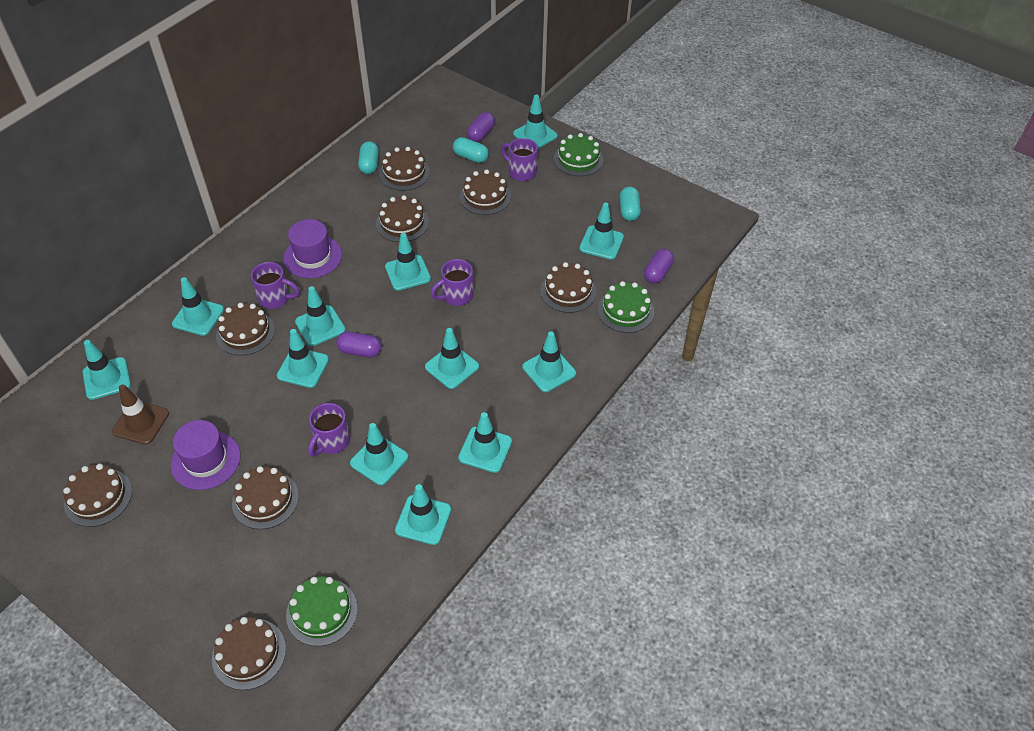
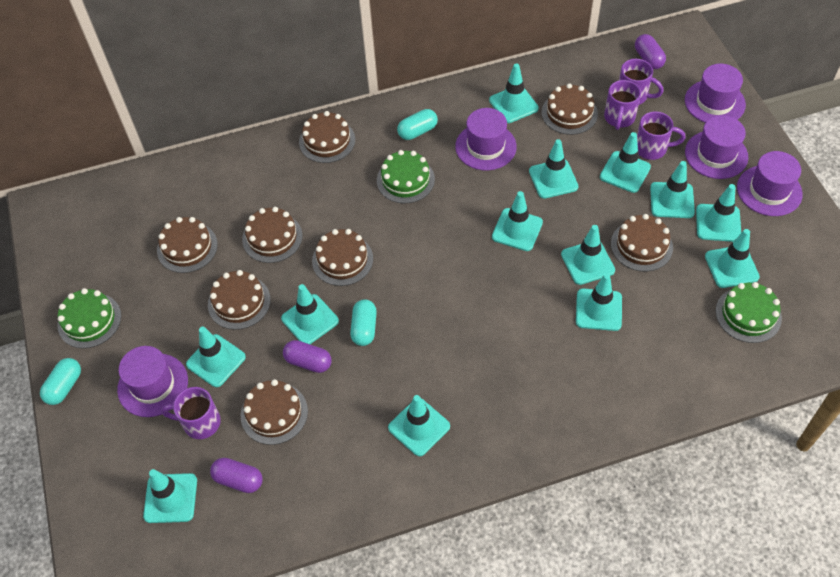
brown traffic cone: 1 -> 0
purple hat: 2 -> 5
turquoise traffic cone: 12 -> 13

